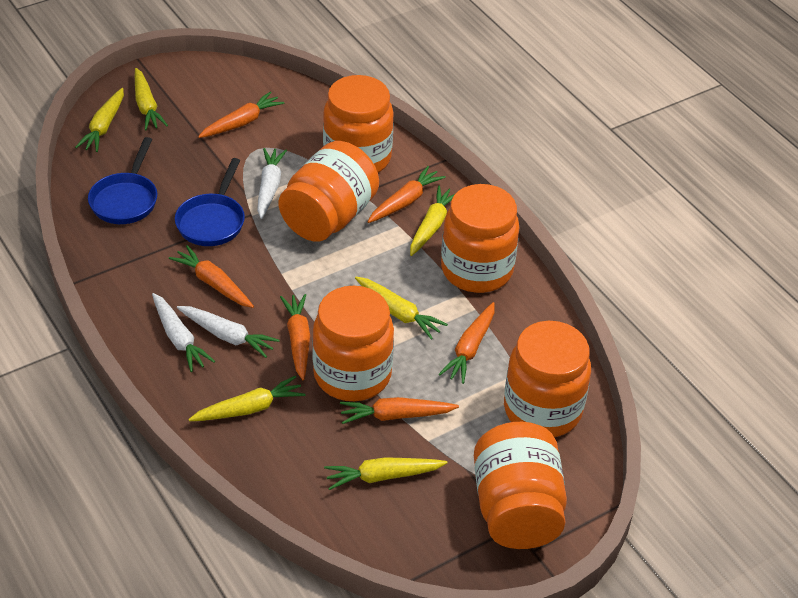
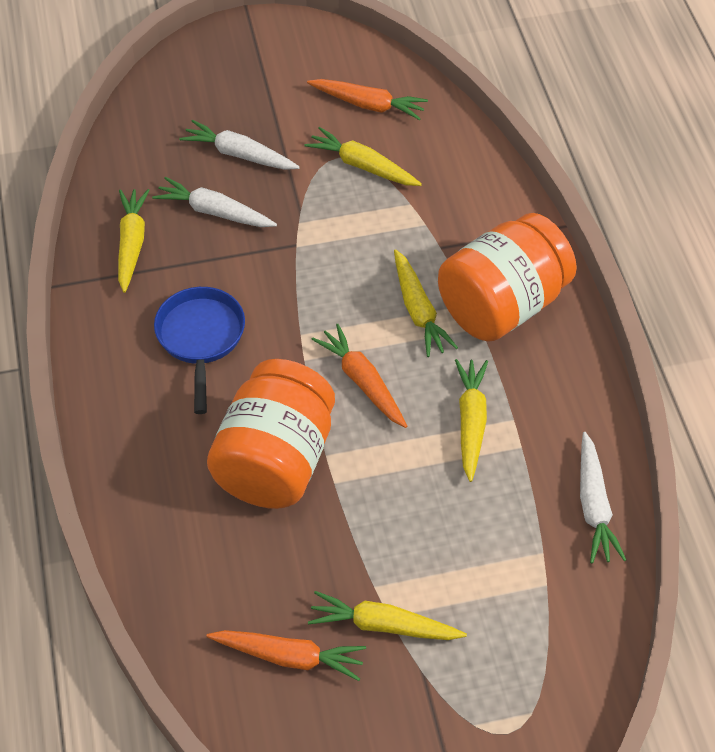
blue pan: 2 -> 1
orange carrot: 6 -> 3
orange jar: 6 -> 2
yellow carrot: 6 -> 5

